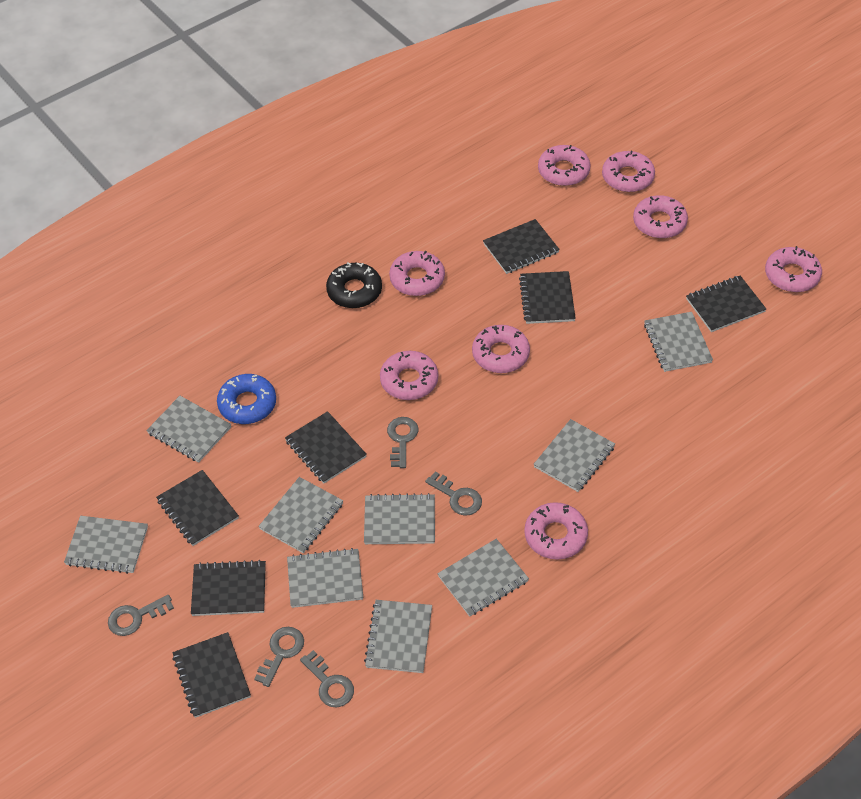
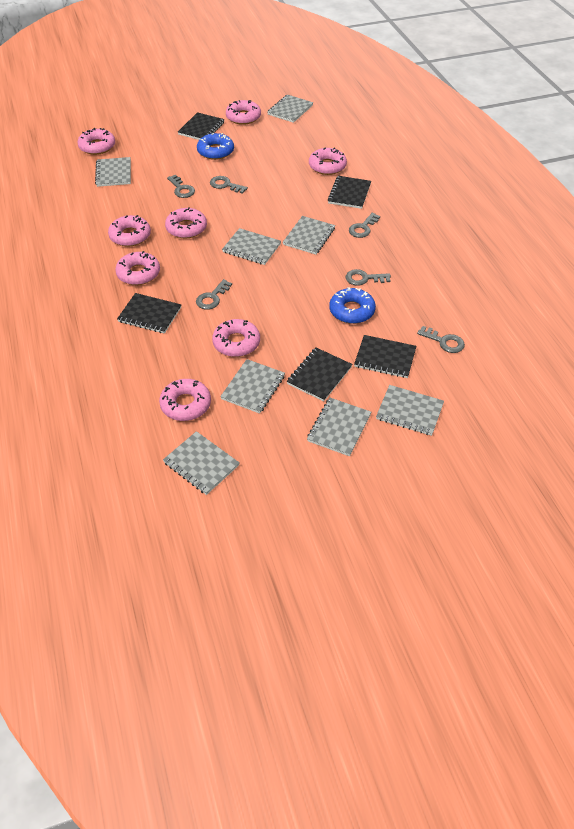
black donut: 1 -> 0
black notebook: 7 -> 5
blue donut: 1 -> 2
grey key: 5 -> 6
grey notebook: 9 -> 8

